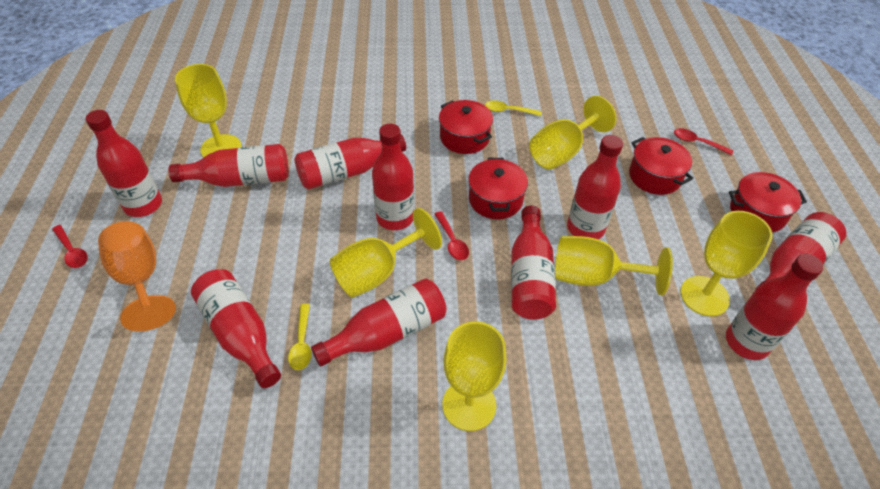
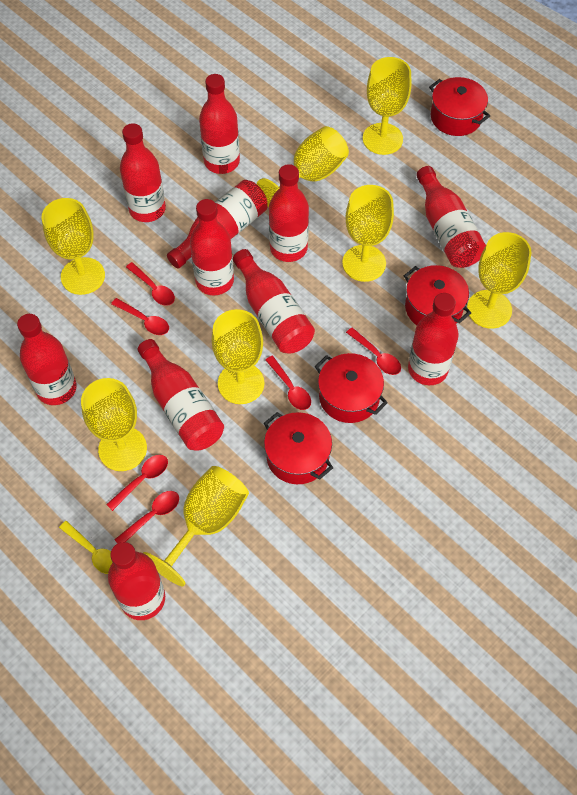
orange goblet: 1 -> 0
red bottle: 10 -> 11
red spoon: 3 -> 6
yellow goblet: 6 -> 8
yellow spoon: 2 -> 1

